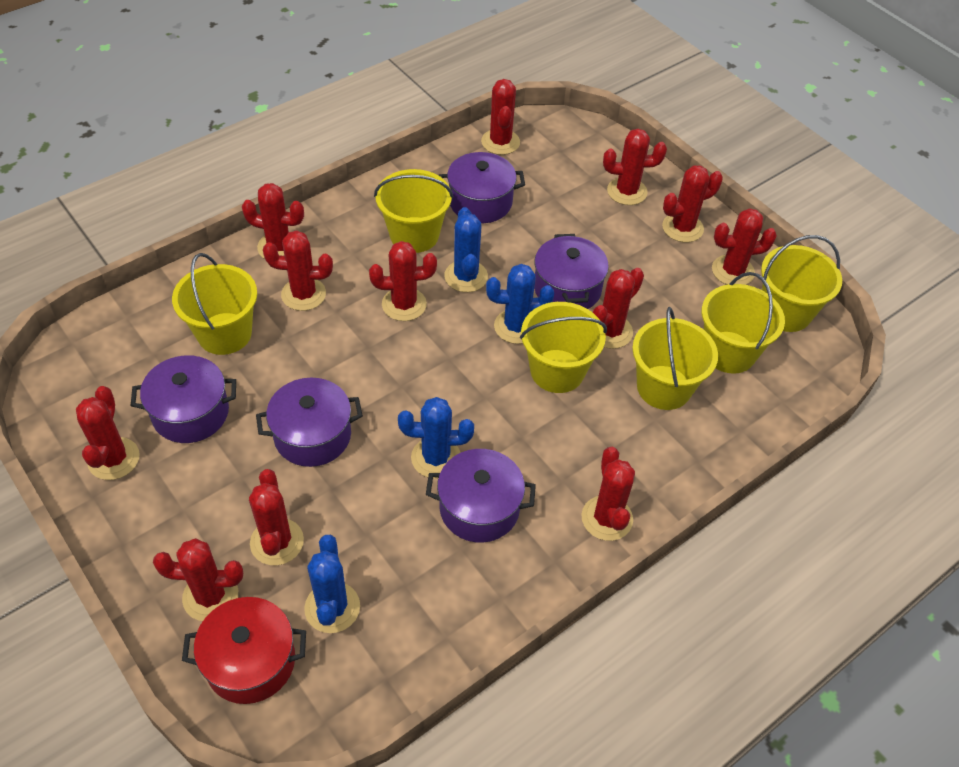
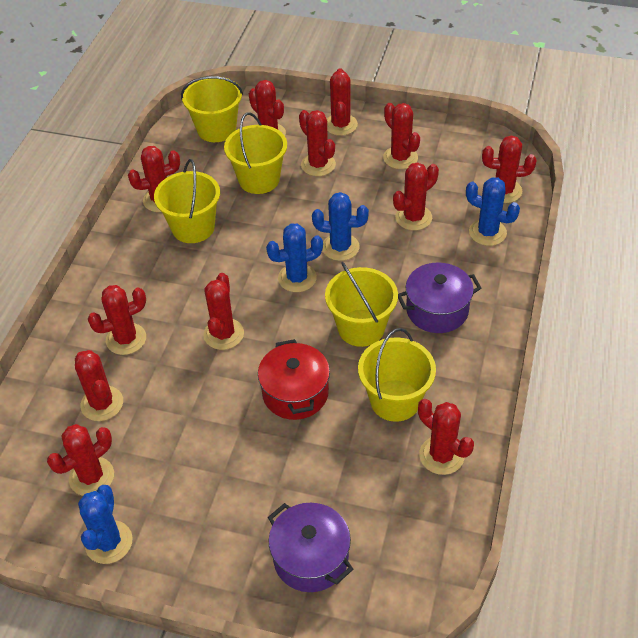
purple pot: 5 -> 2
yellow bucket: 6 -> 5

